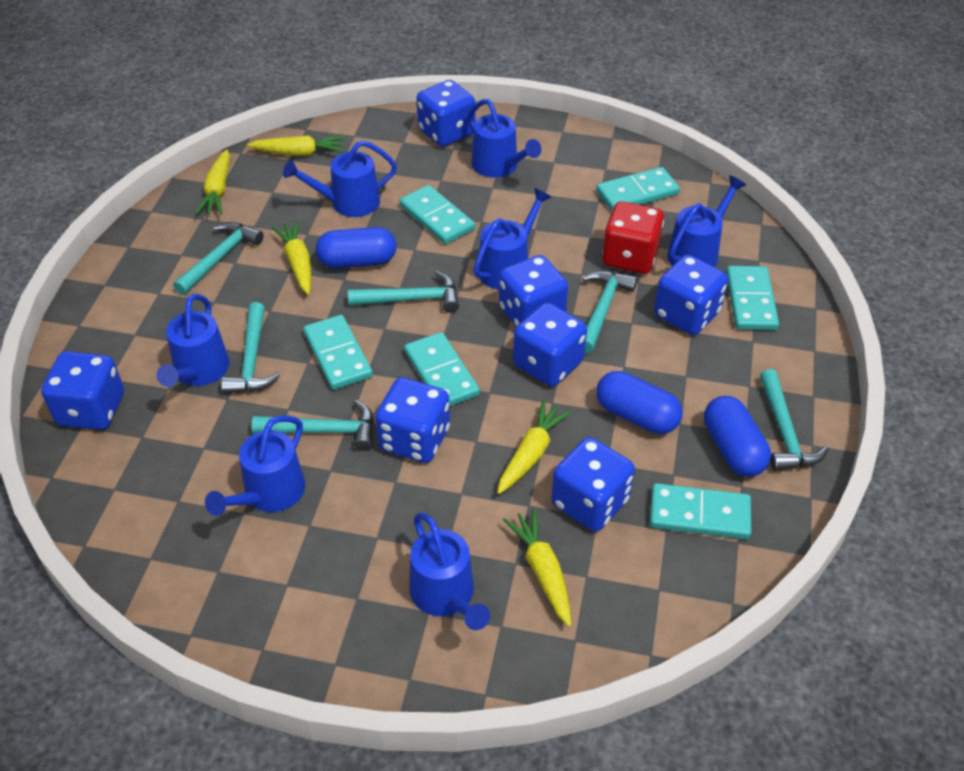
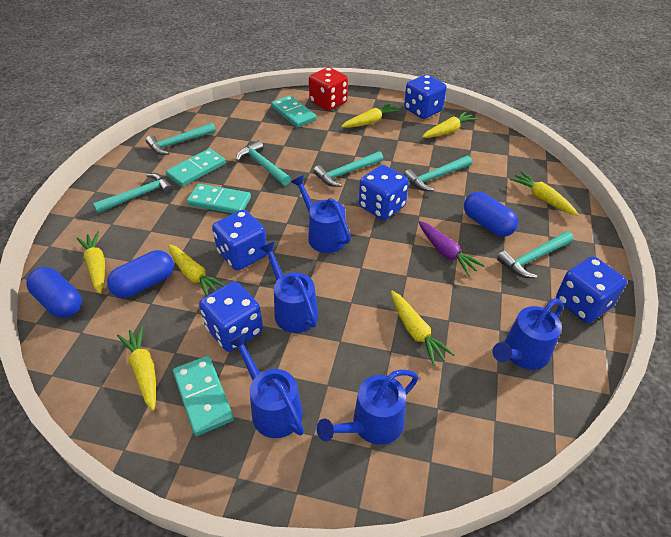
blue dice: 7 -> 5
blue watering can: 7 -> 5
purple carrot: 0 -> 1
turquoise domino: 6 -> 4
yellow carrot: 5 -> 7

